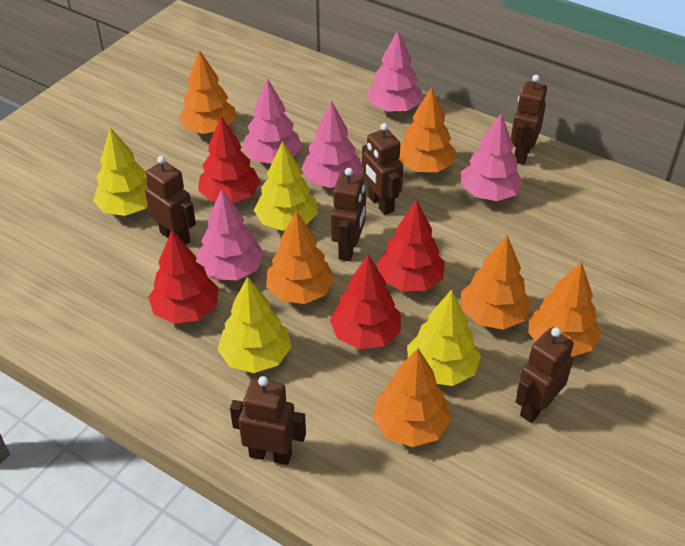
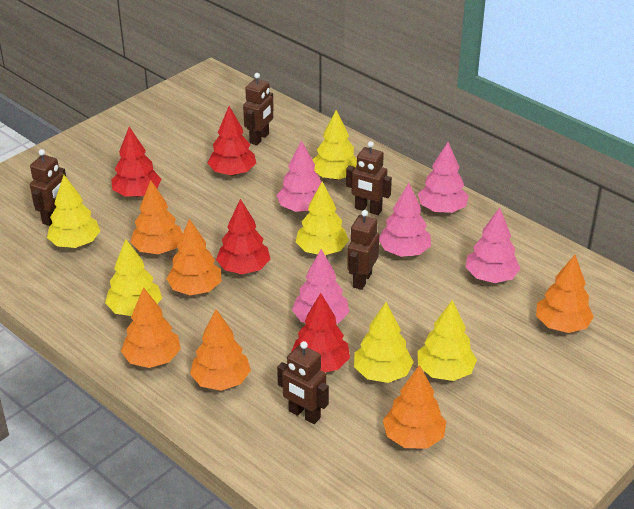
brown robot: 6 -> 5
yellow tree: 4 -> 6

